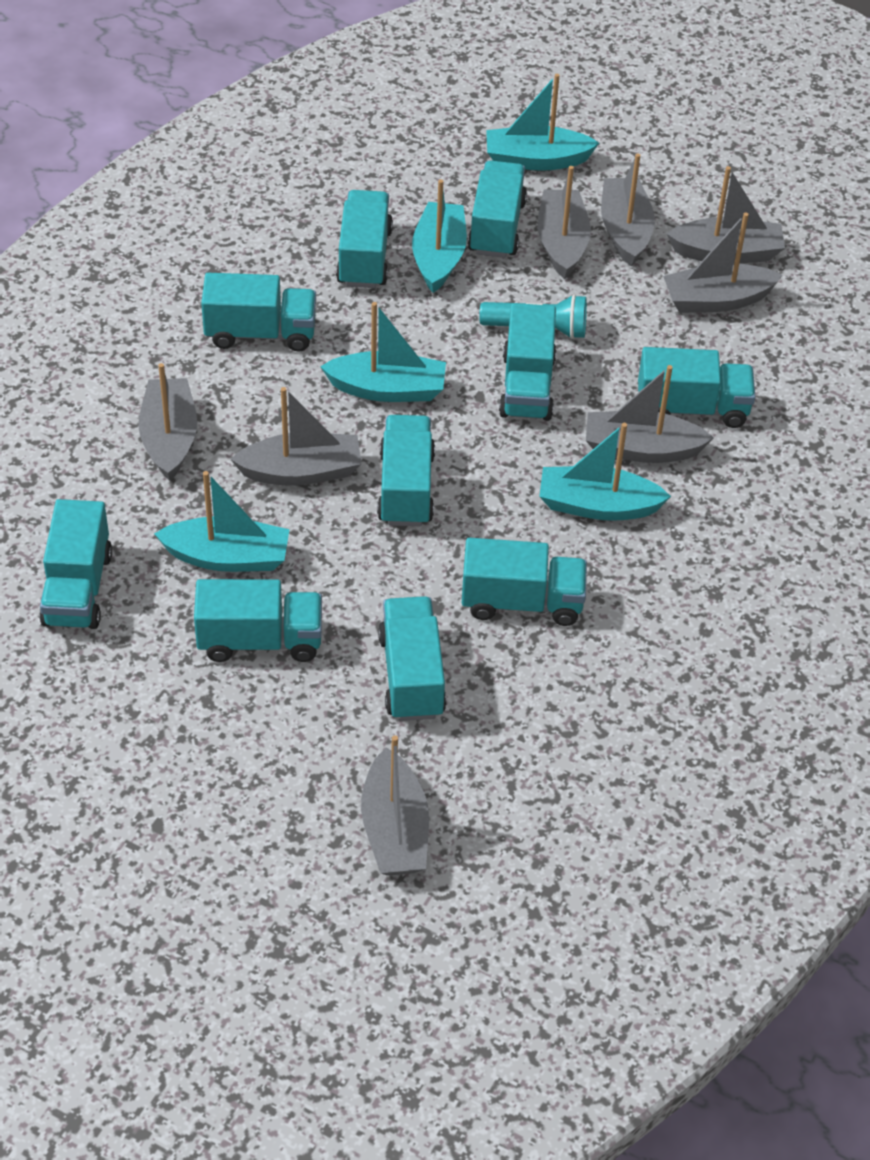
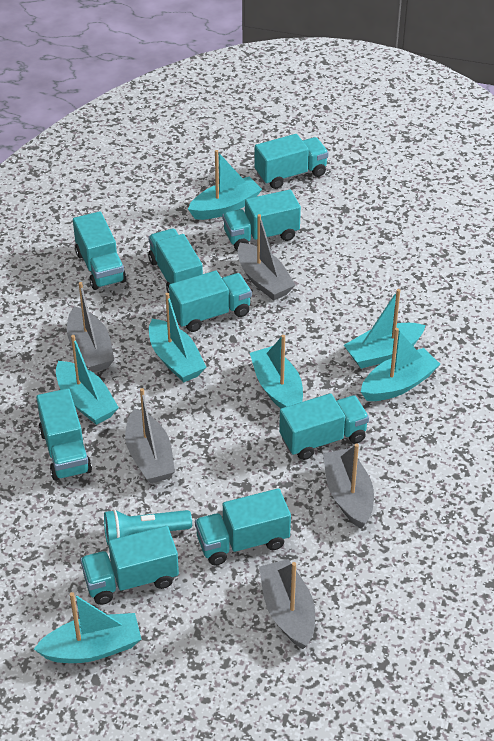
grey boat: 8 -> 5
turquoise boat: 5 -> 7
turquoise truck: 10 -> 9

